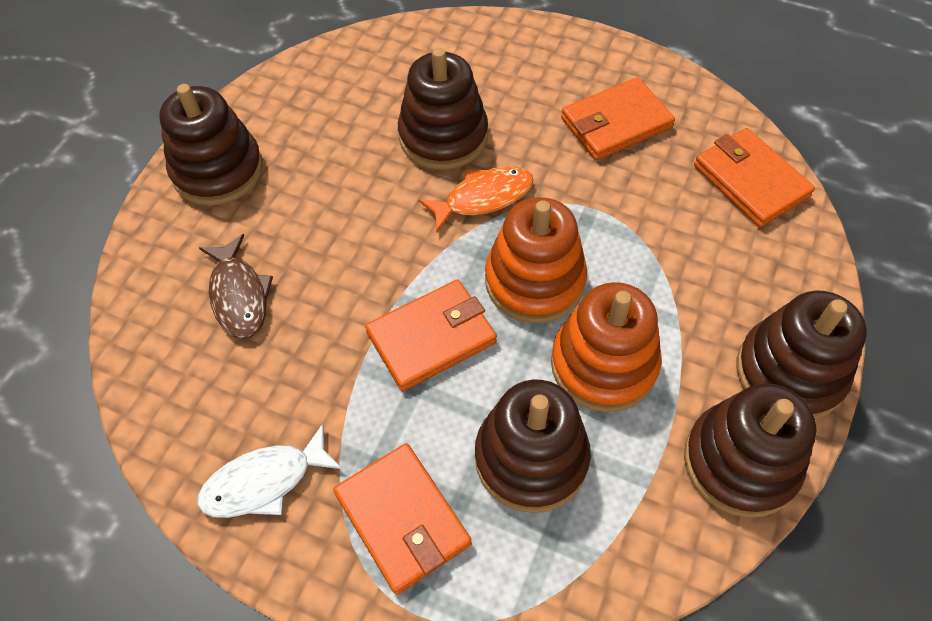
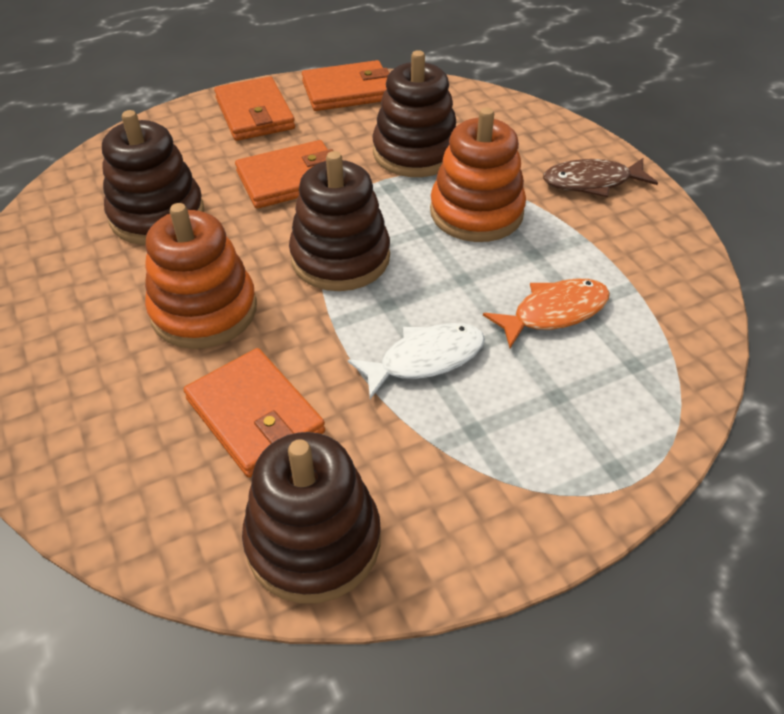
brown stacking toy: 5 -> 4

